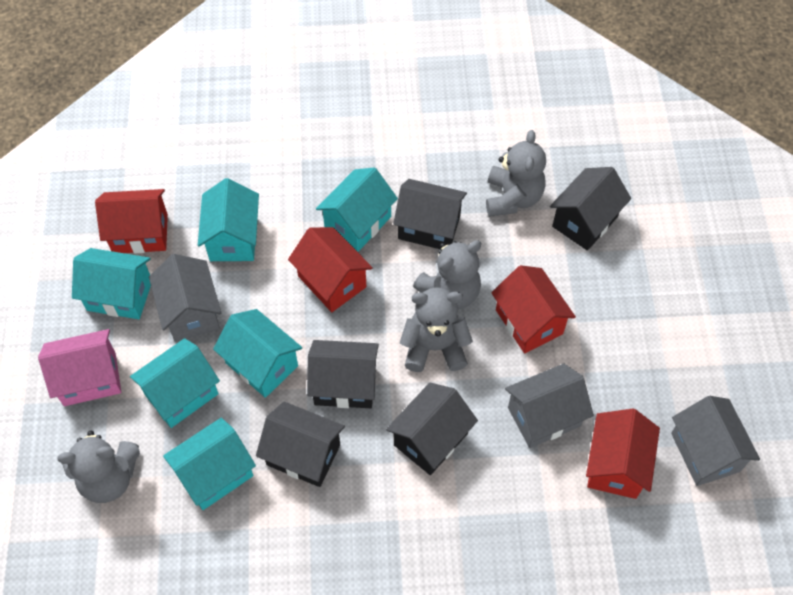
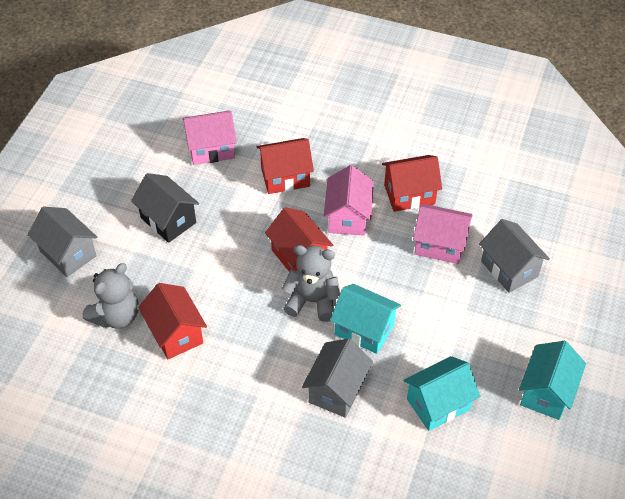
black house: 5 -> 1
grey teddy bear: 4 -> 2
pink house: 1 -> 3
turquoise house: 6 -> 3

